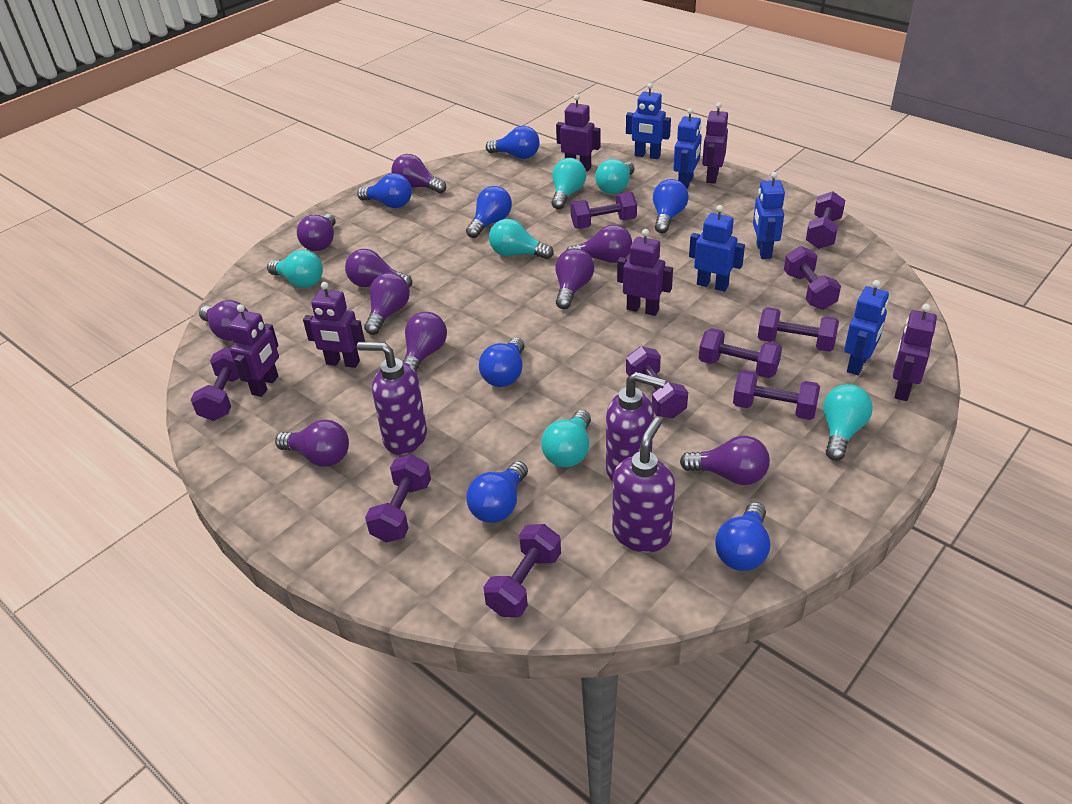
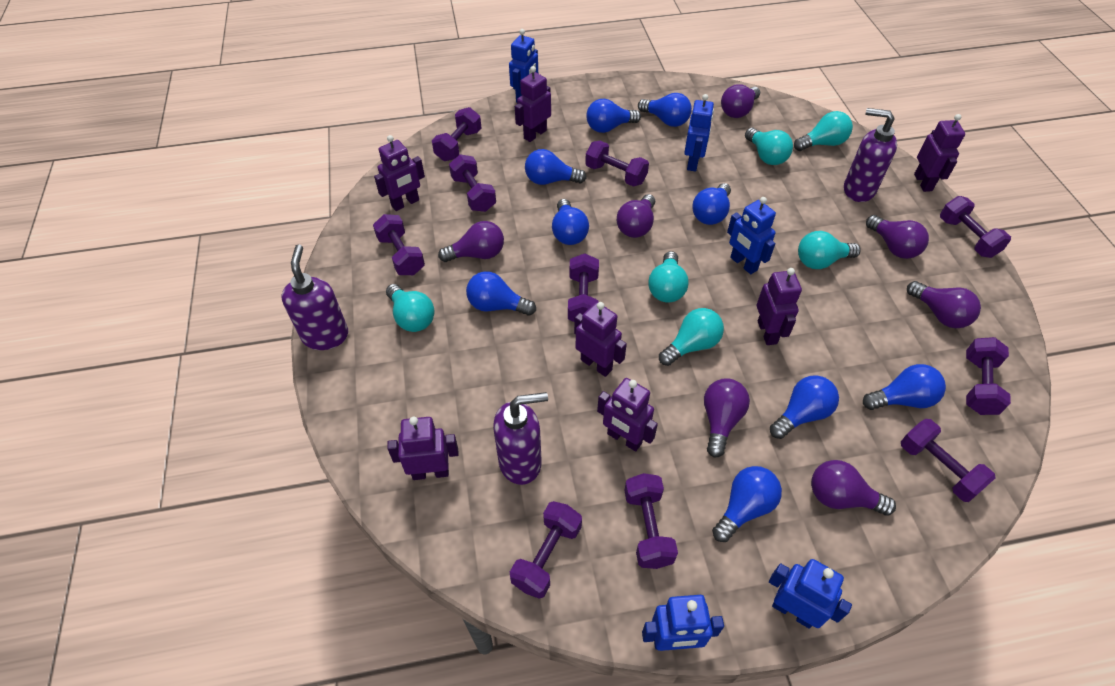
blue light bulb: 7 -> 9
purple light bulb: 10 -> 7
purple robot: 6 -> 7

